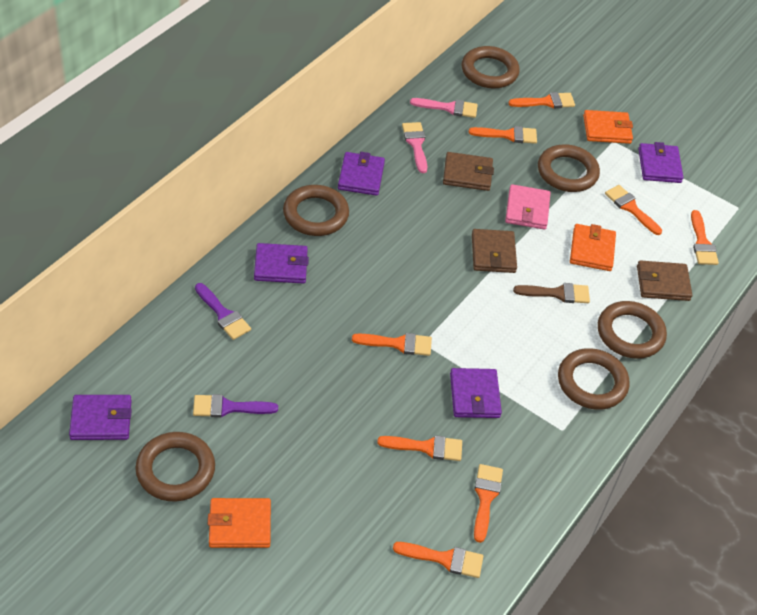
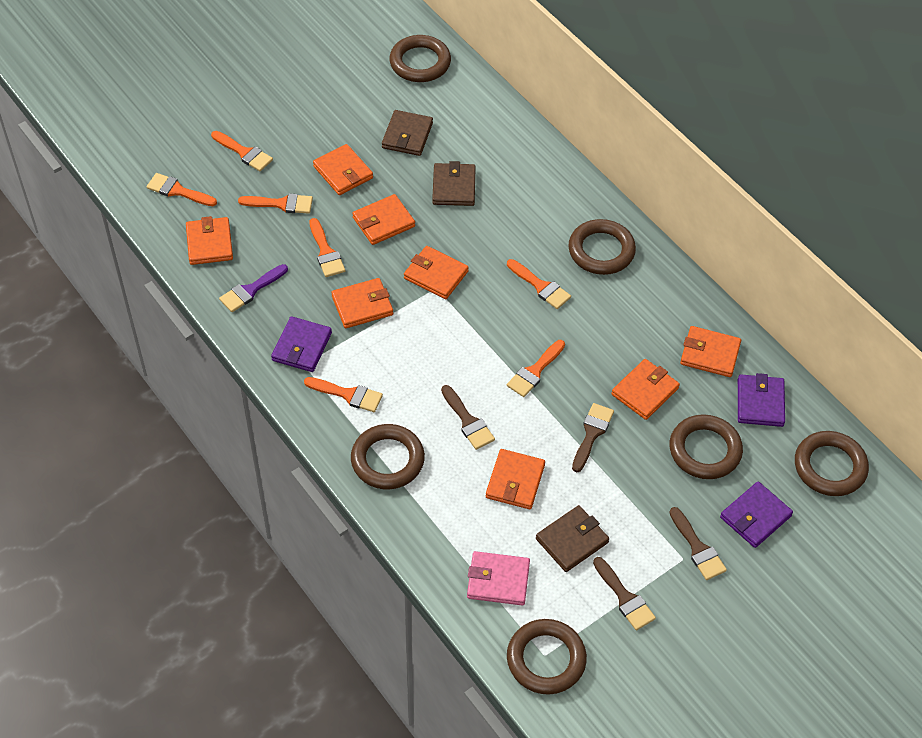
brown brush: 1 -> 4
orange brush: 8 -> 7
orange wallet: 3 -> 8
pink brush: 2 -> 0
purple brush: 2 -> 1
purple wallet: 5 -> 3

